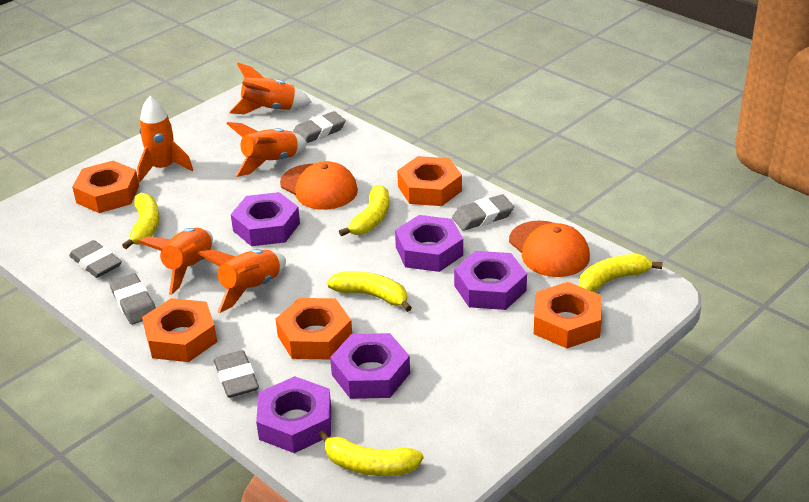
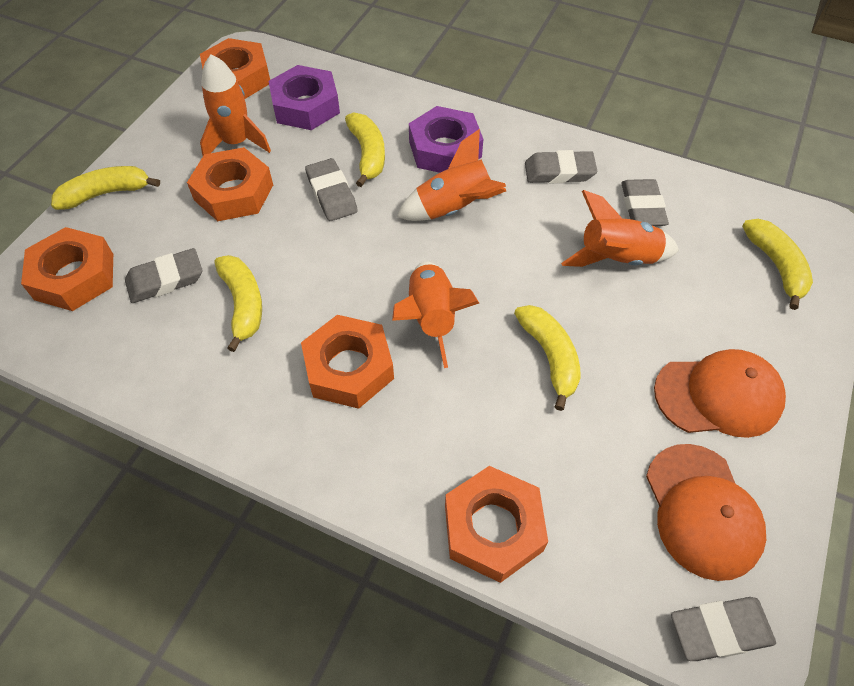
orange rocket: 5 -> 4
purple nut: 5 -> 2

